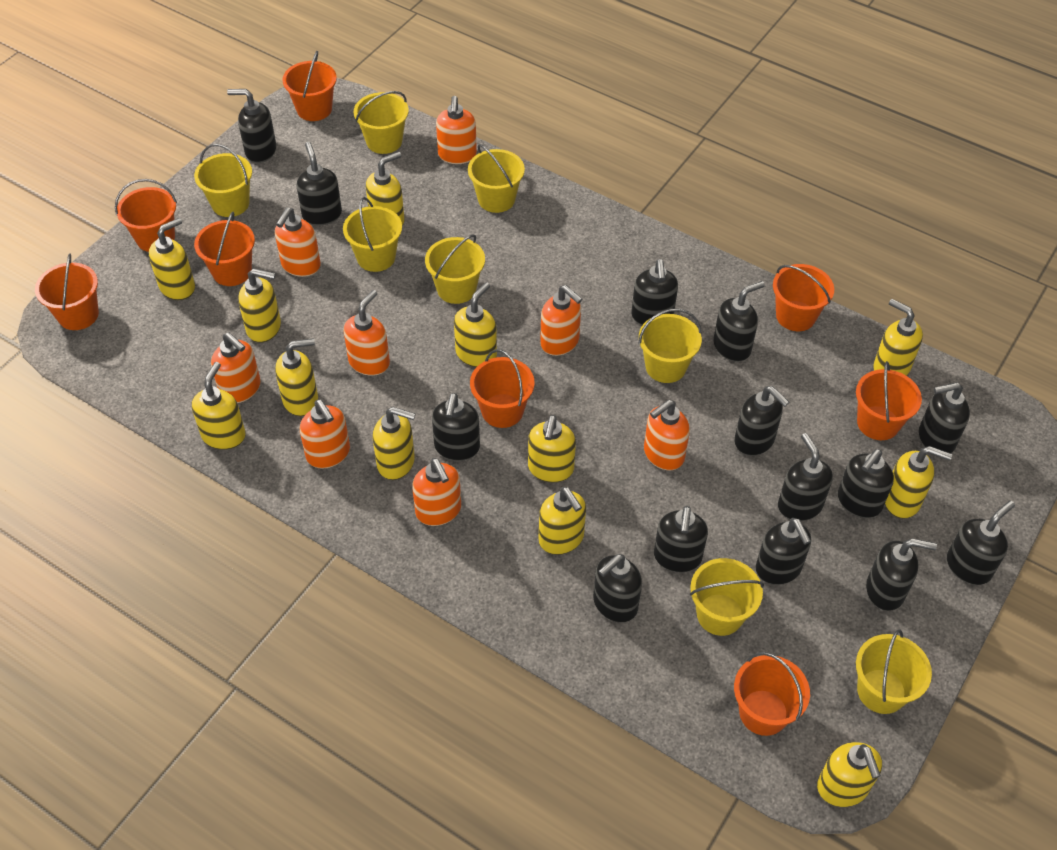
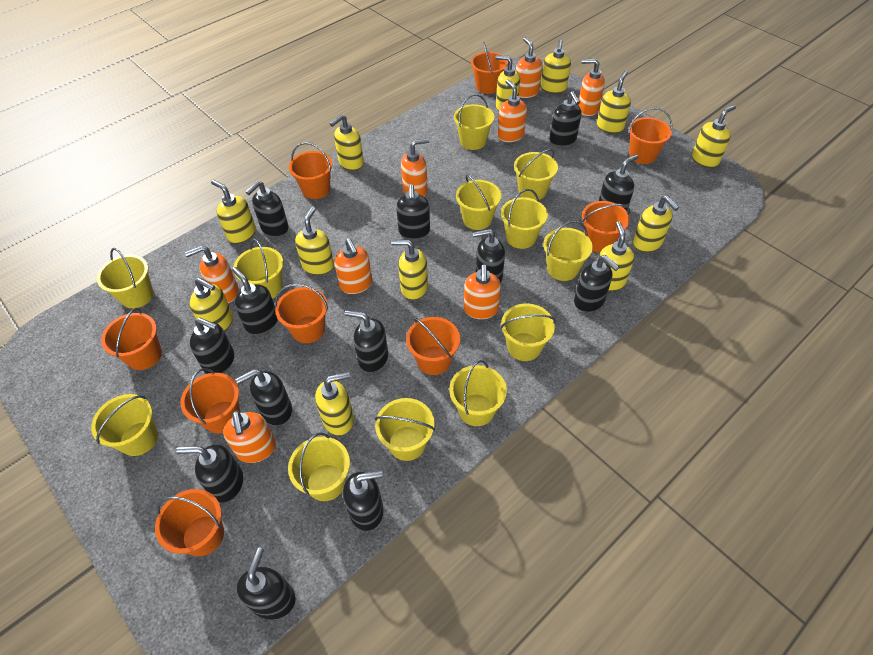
black soap dispenser: 14 -> 13
orange bucket: 8 -> 9
yellow bucket: 8 -> 12

